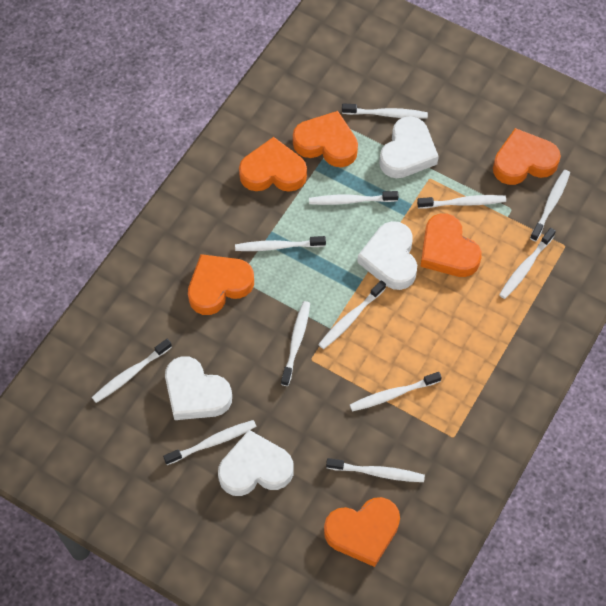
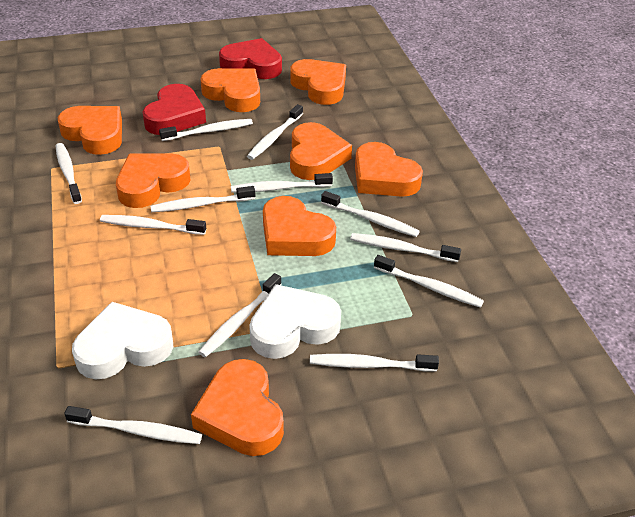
orange heart: 6 -> 8
red heart: 0 -> 2
white heart: 4 -> 2

